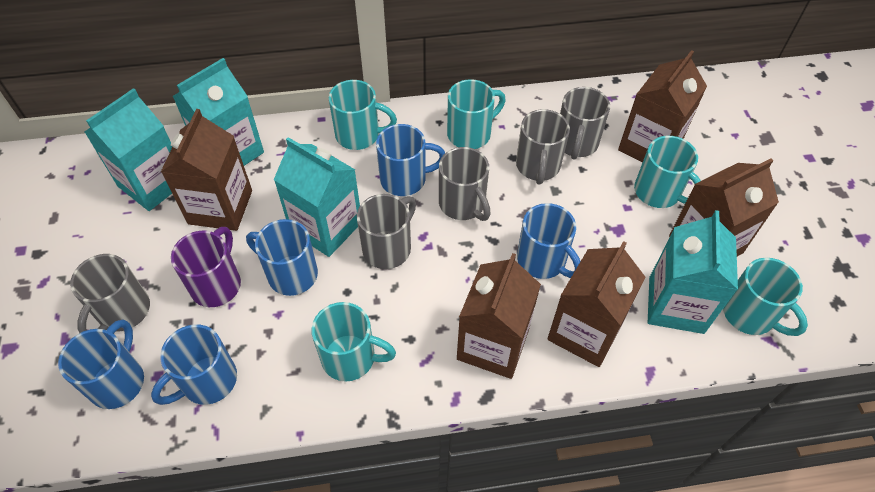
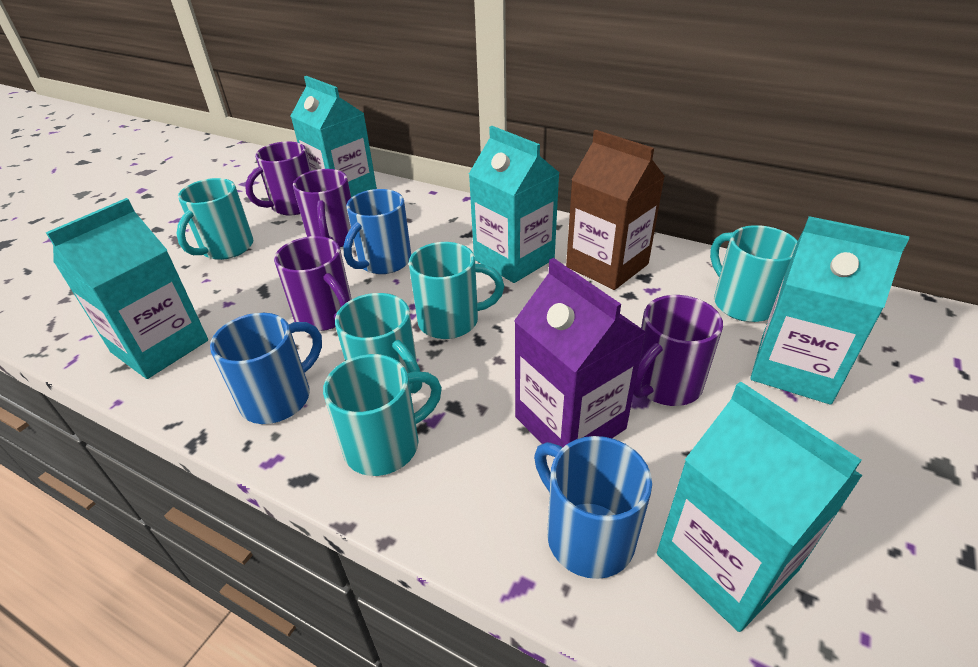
blue mug: 5 -> 3
brown carton: 5 -> 1
grey mug: 5 -> 0
purple carton: 0 -> 1
purple mug: 1 -> 4
turquoise carton: 4 -> 5

